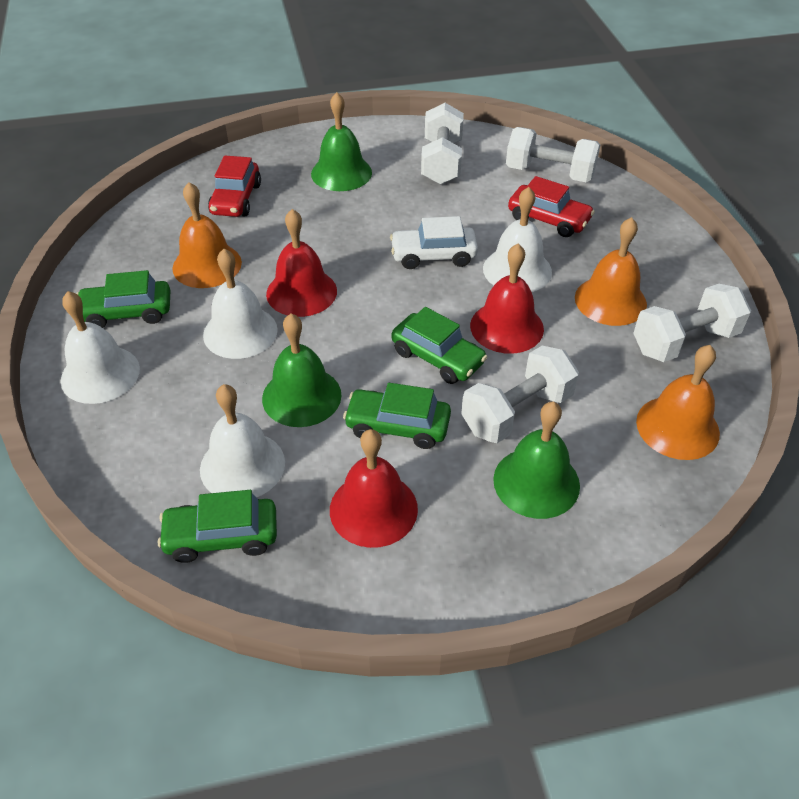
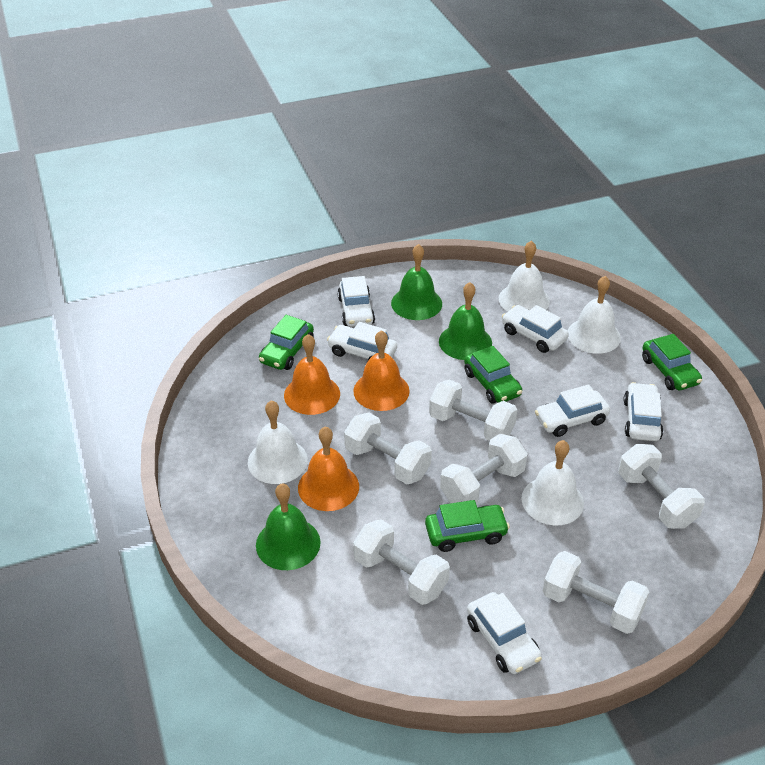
red bell: 3 -> 0
red car: 2 -> 0
white car: 1 -> 6
white dumbbell: 4 -> 6

